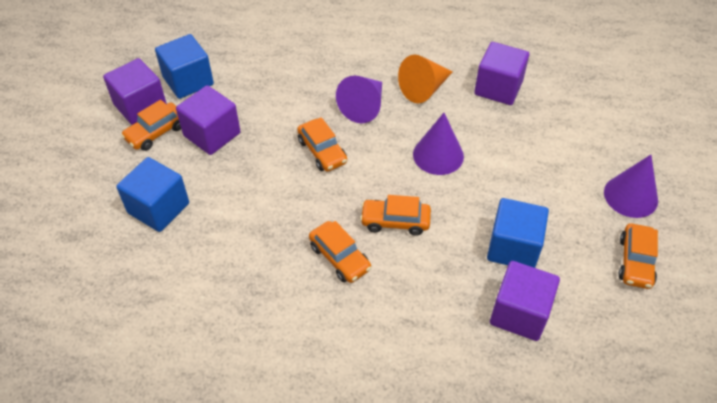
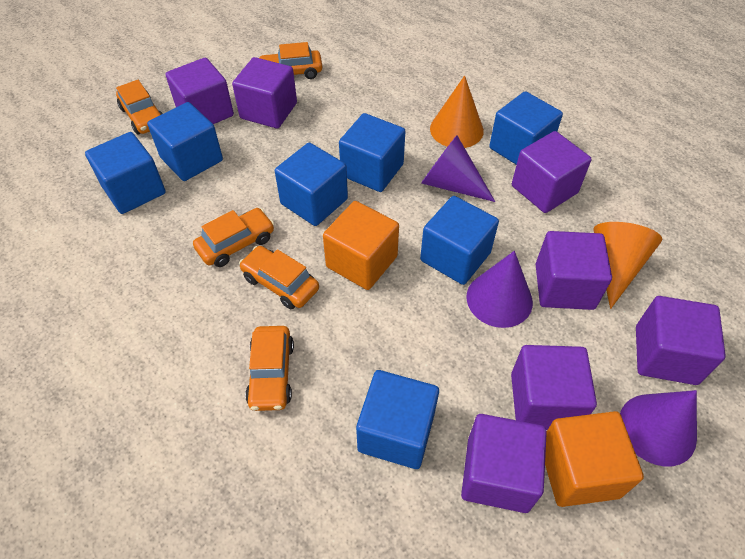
blue cube: 3 -> 7
orange cone: 1 -> 2
orange cube: 0 -> 2
purple cube: 4 -> 7

